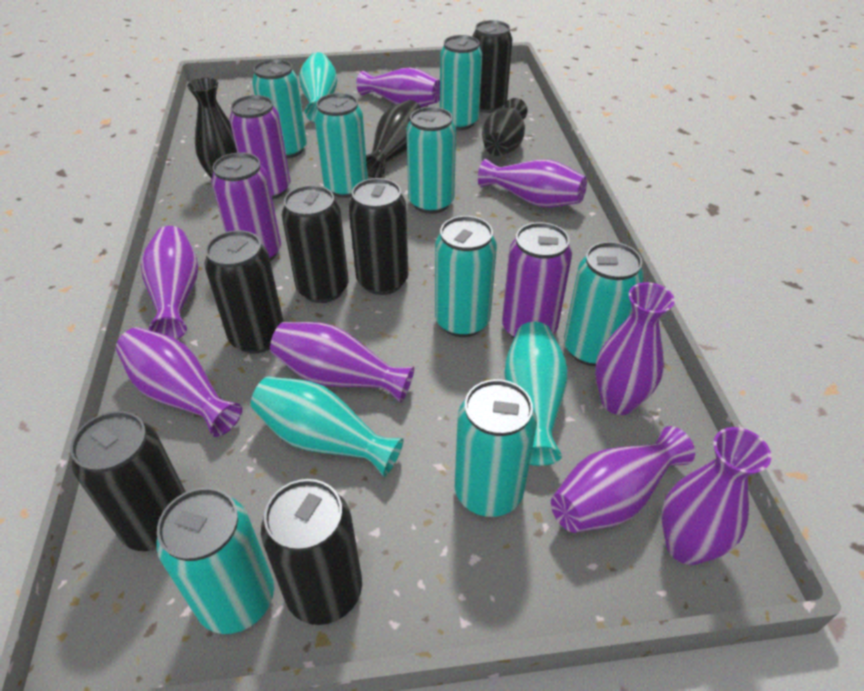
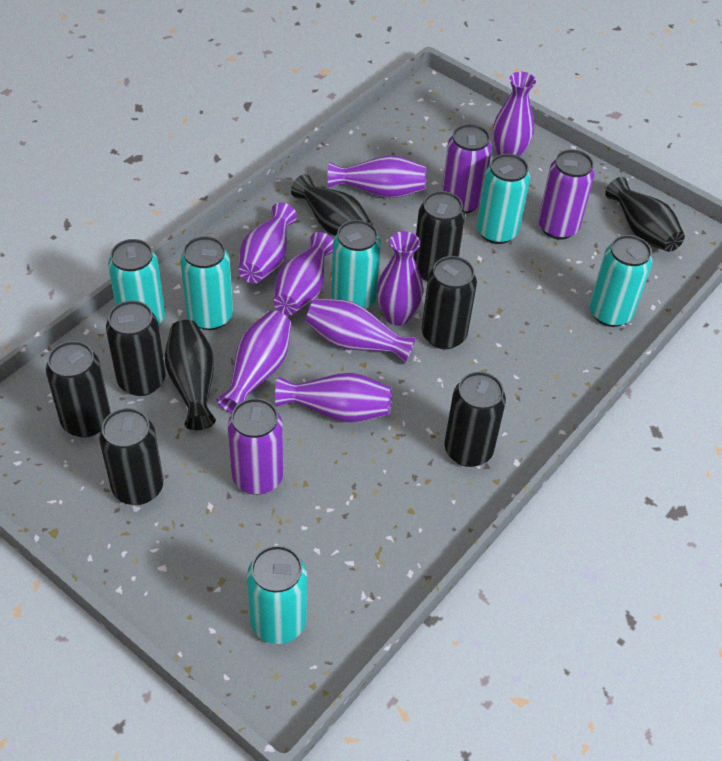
turquoise can: 8 -> 6
turquoise vase: 3 -> 0

